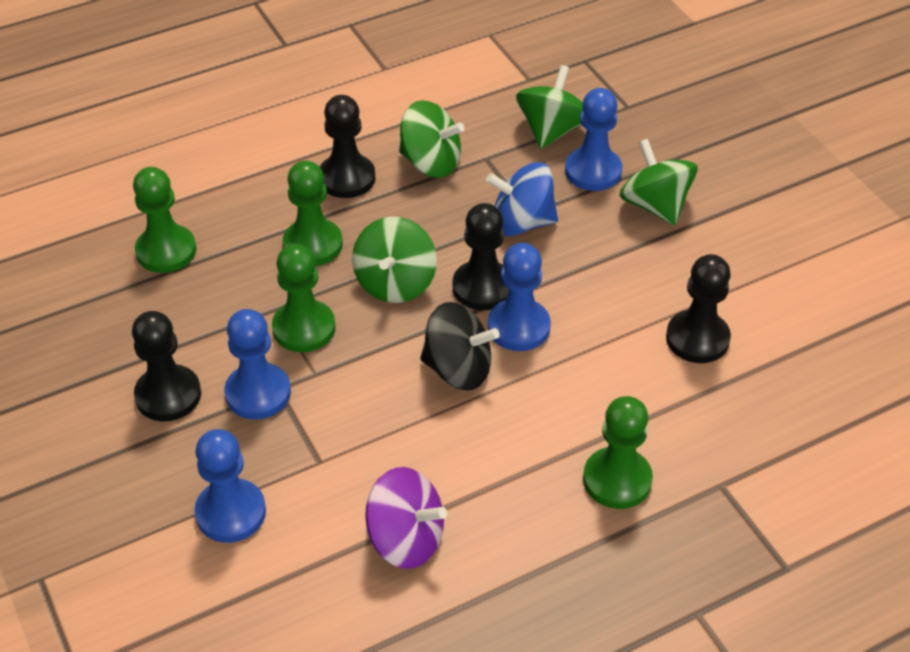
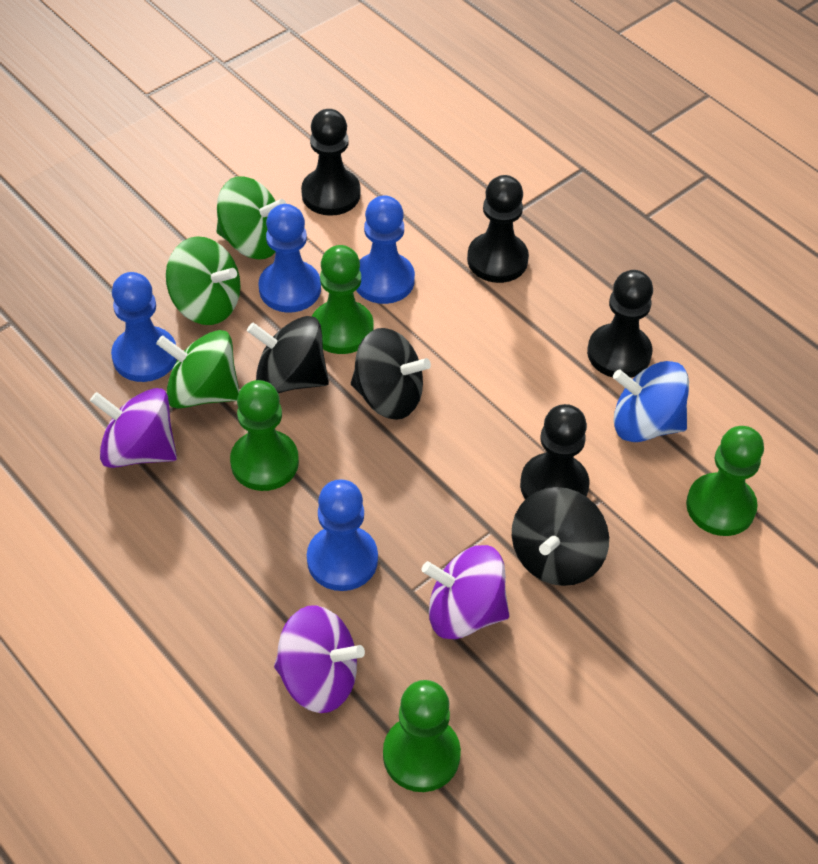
black spinning top: 1 -> 3
green spinning top: 4 -> 3
purple spinning top: 1 -> 3

